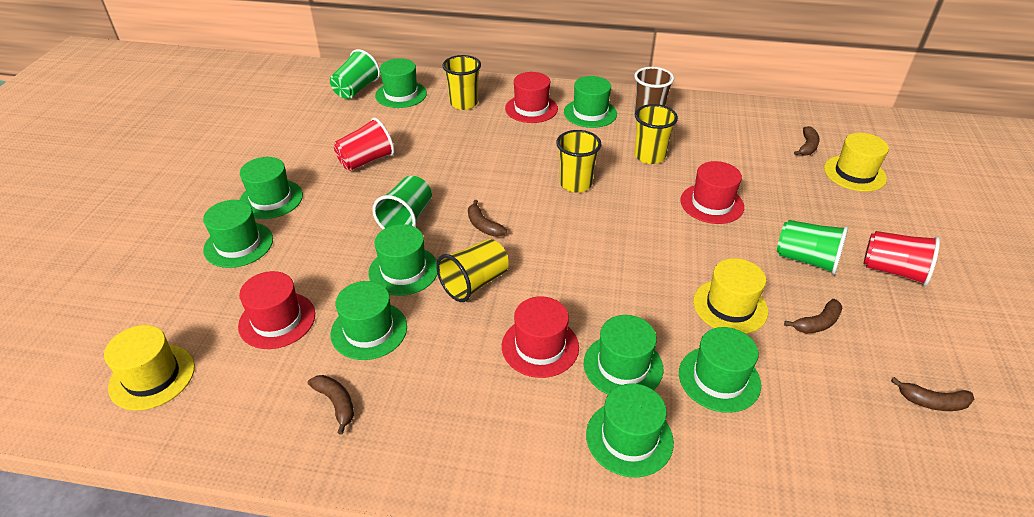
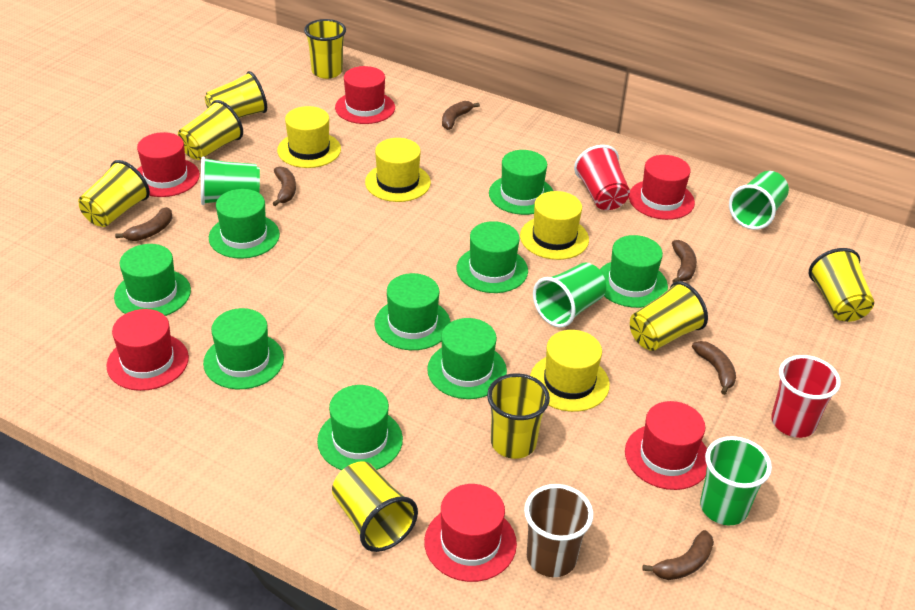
brown banana: 5 -> 6
green cup: 3 -> 4
red hat: 4 -> 6
yellow cup: 4 -> 8
yellow hat: 3 -> 4

